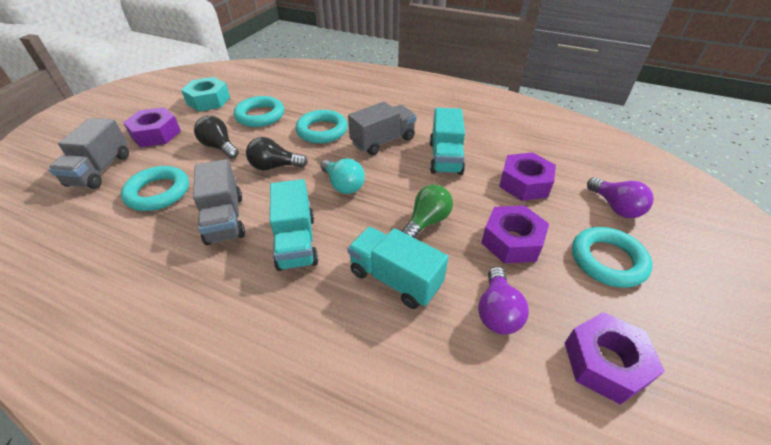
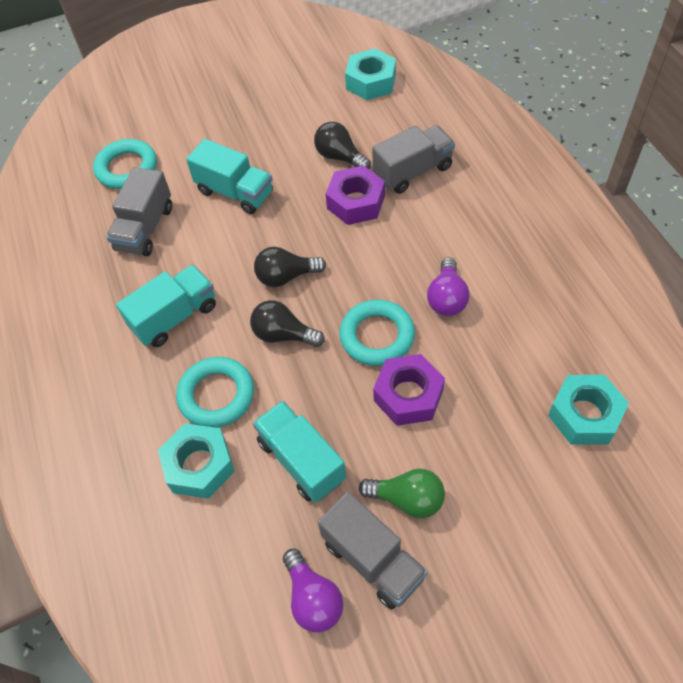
black light bulb: 2 -> 3
purple nut: 4 -> 2
turquoise light bulb: 1 -> 0
turquoise nut: 1 -> 3
turquoise ring: 4 -> 3

